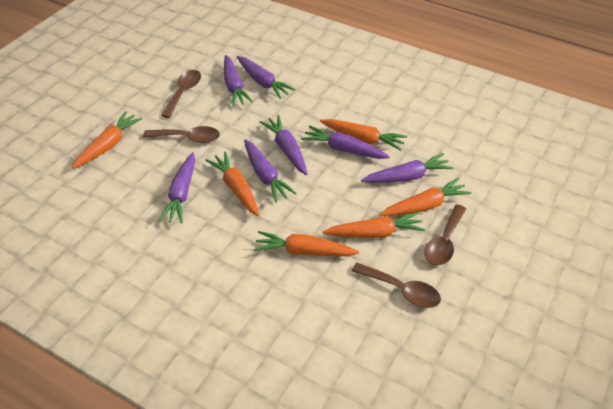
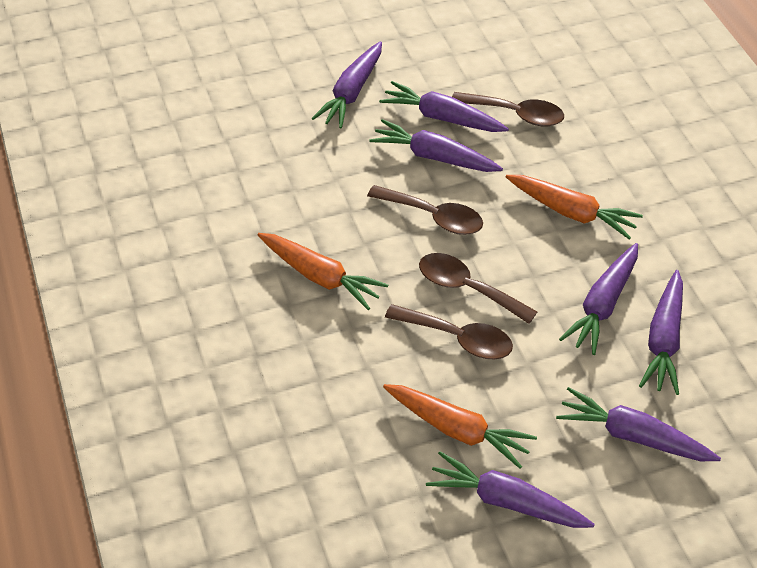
orange carrot: 6 -> 3

